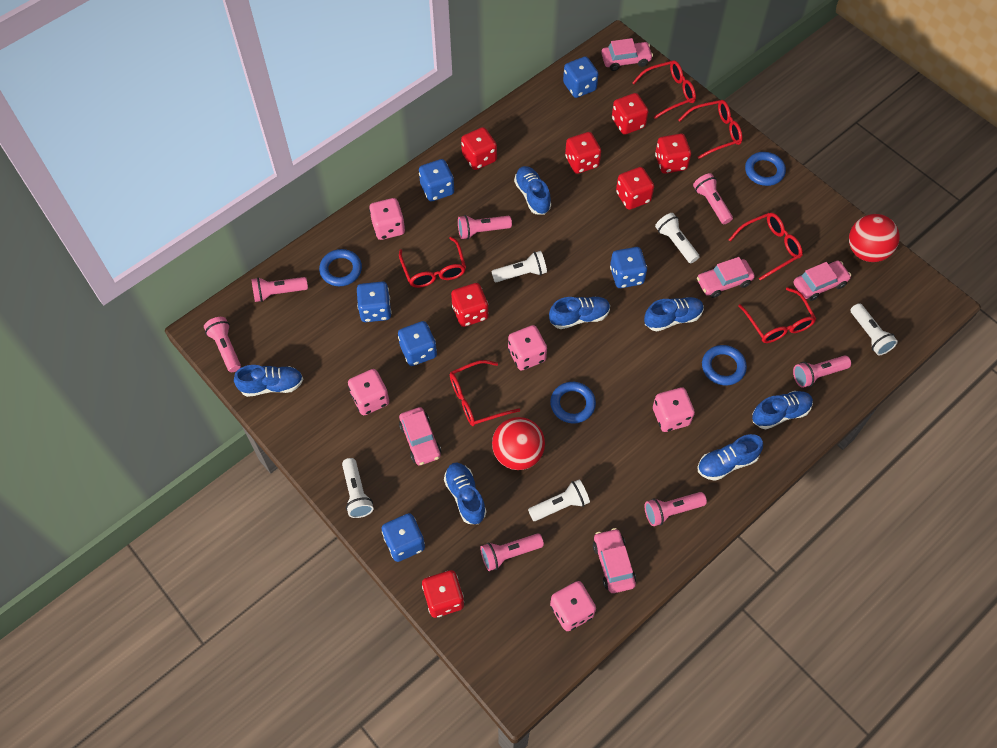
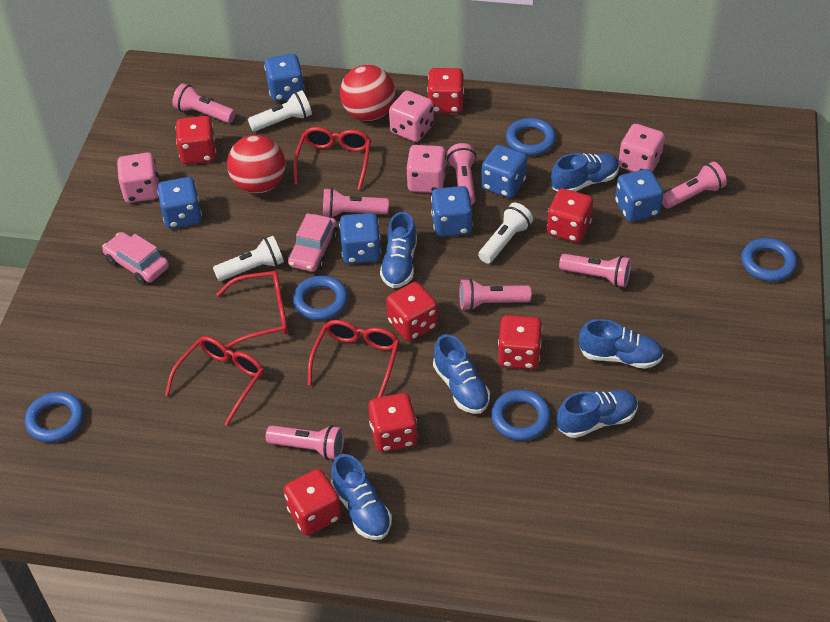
blue ring: 4 -> 5
blue shoe: 7 -> 6
pink car: 5 -> 2
pink dice: 5 -> 4
red glasses: 6 -> 4
white flashlight: 5 -> 3

